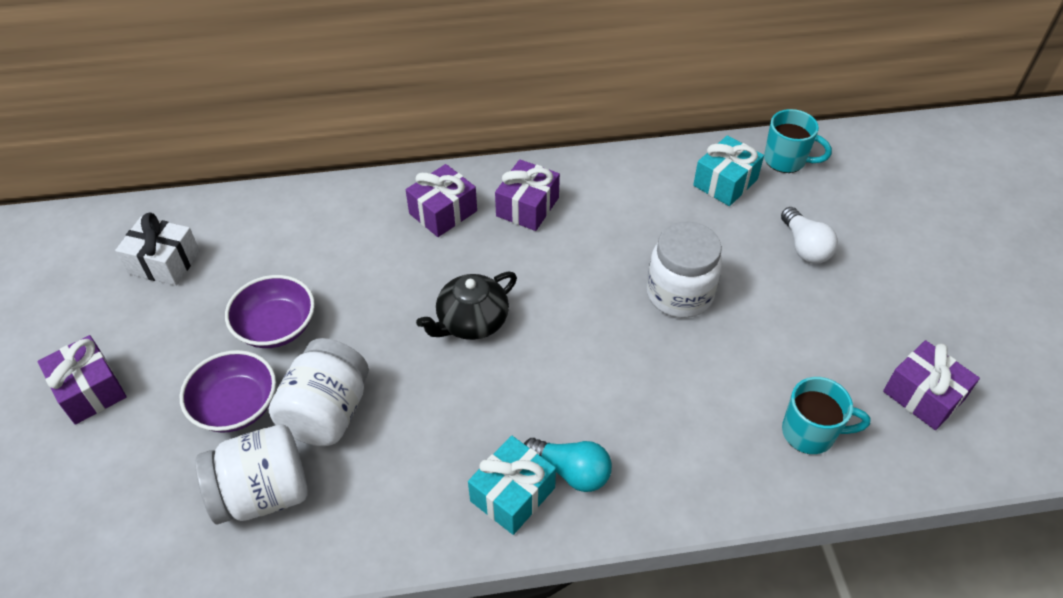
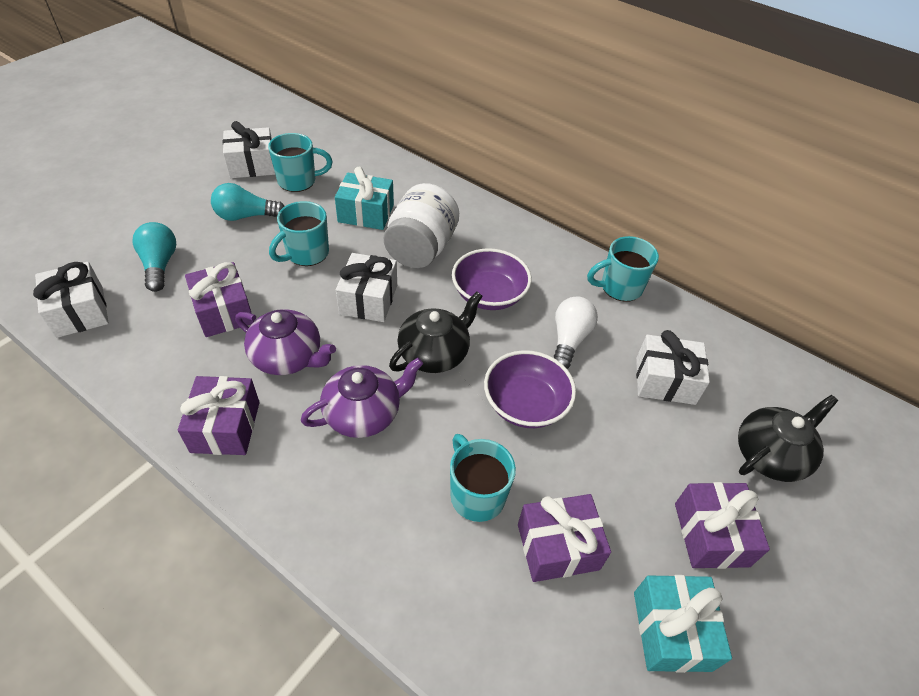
black teapot: 1 -> 2
purple teapot: 0 -> 2
turquoise light bulb: 1 -> 2
turquoise mug: 2 -> 4
white gift: 1 -> 4
white jar: 3 -> 1

